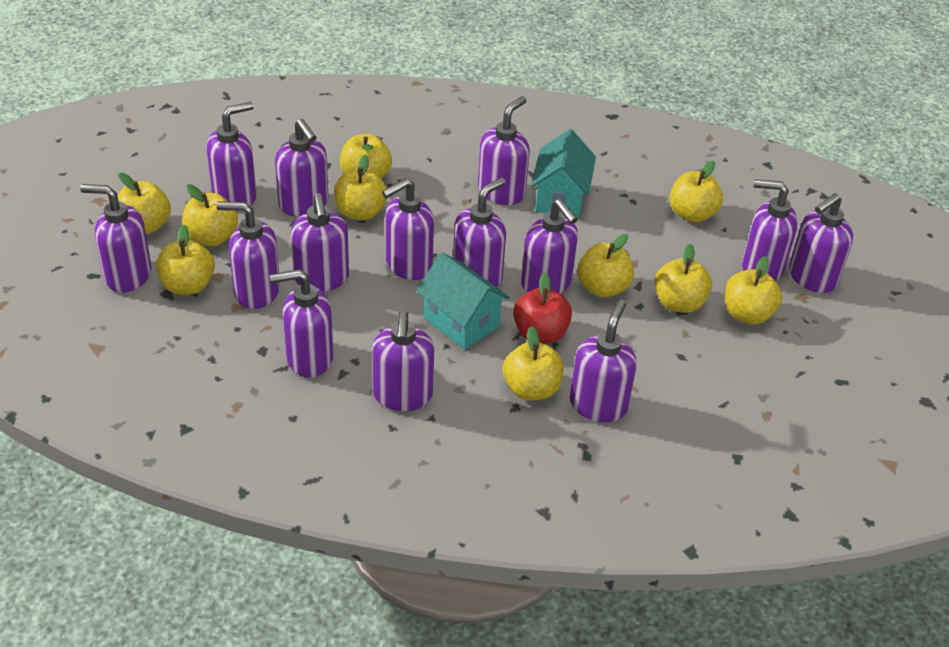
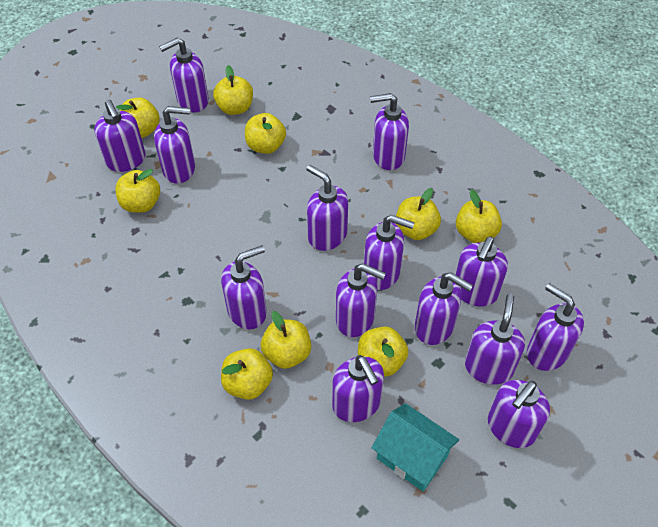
red apple: 1 -> 0
turquoise house: 2 -> 1
yellow apple: 10 -> 9

